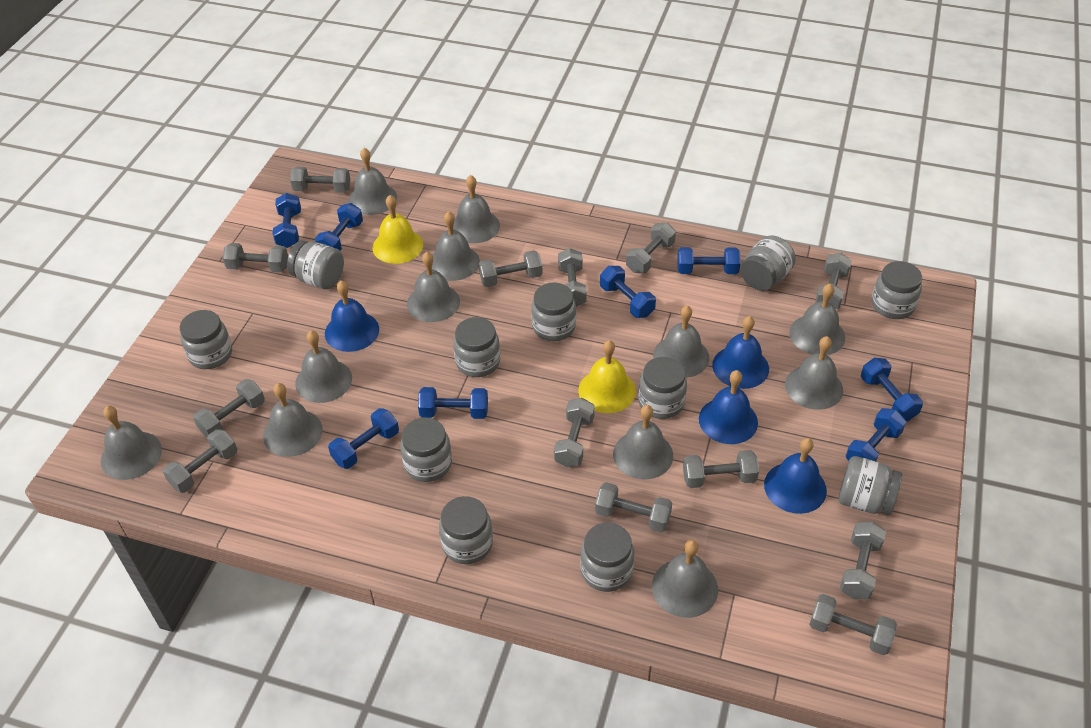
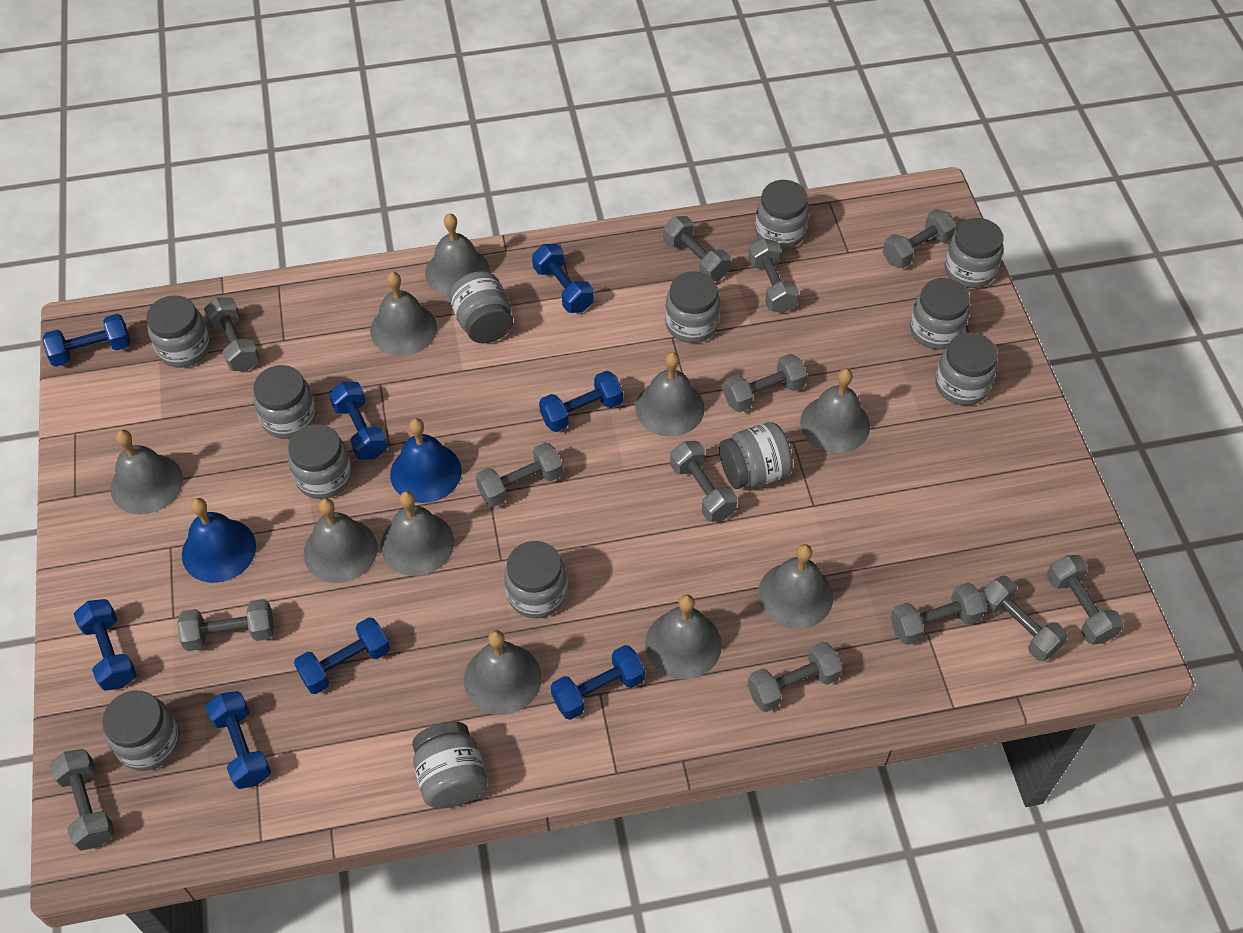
blue bell: 4 -> 2
grey bell: 12 -> 10
grey jar: 11 -> 13
yellow bell: 2 -> 0

